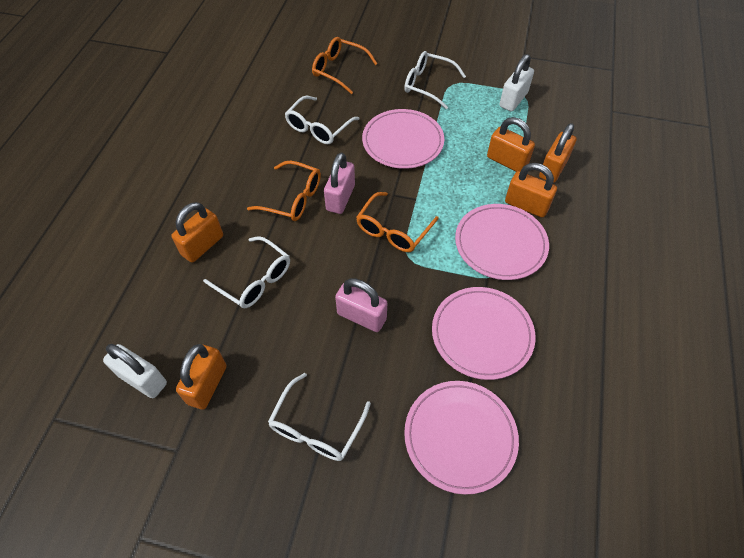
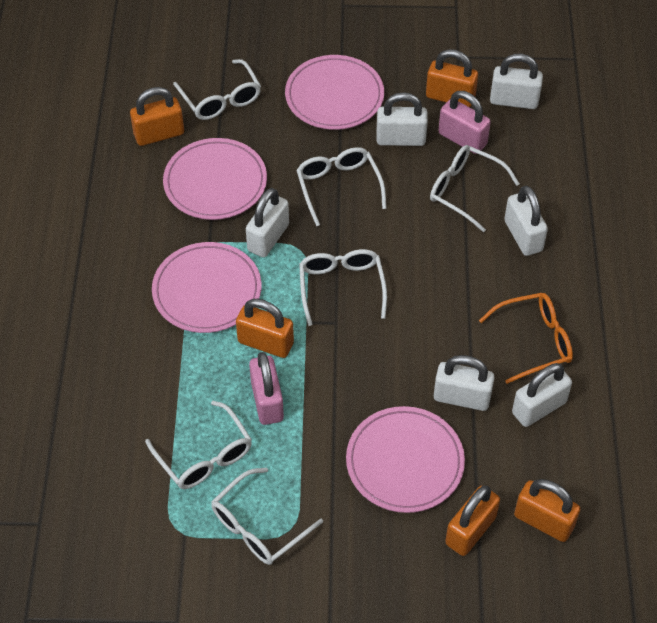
orange glasses: 3 -> 1
white glasses: 4 -> 6
white padlock: 2 -> 6

